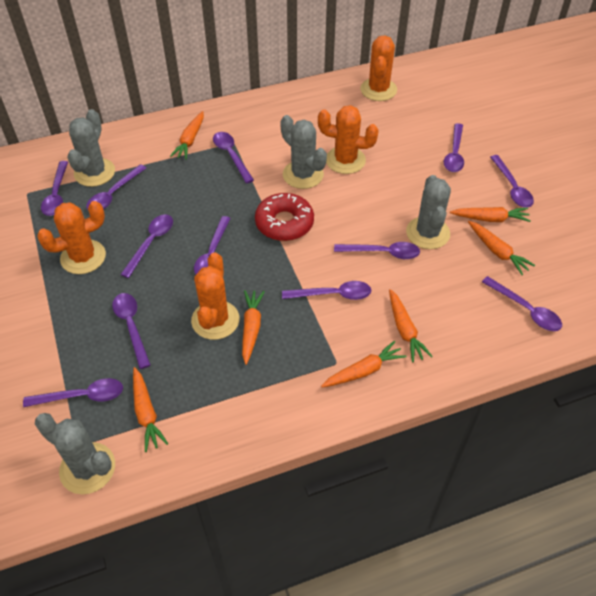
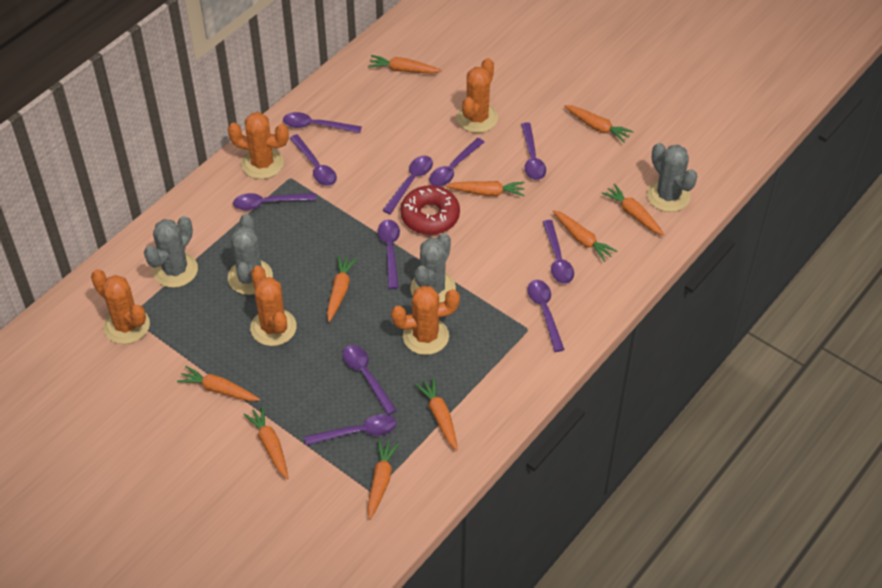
orange cactus: 4 -> 5
orange carrot: 7 -> 10
purple spoon: 12 -> 11

